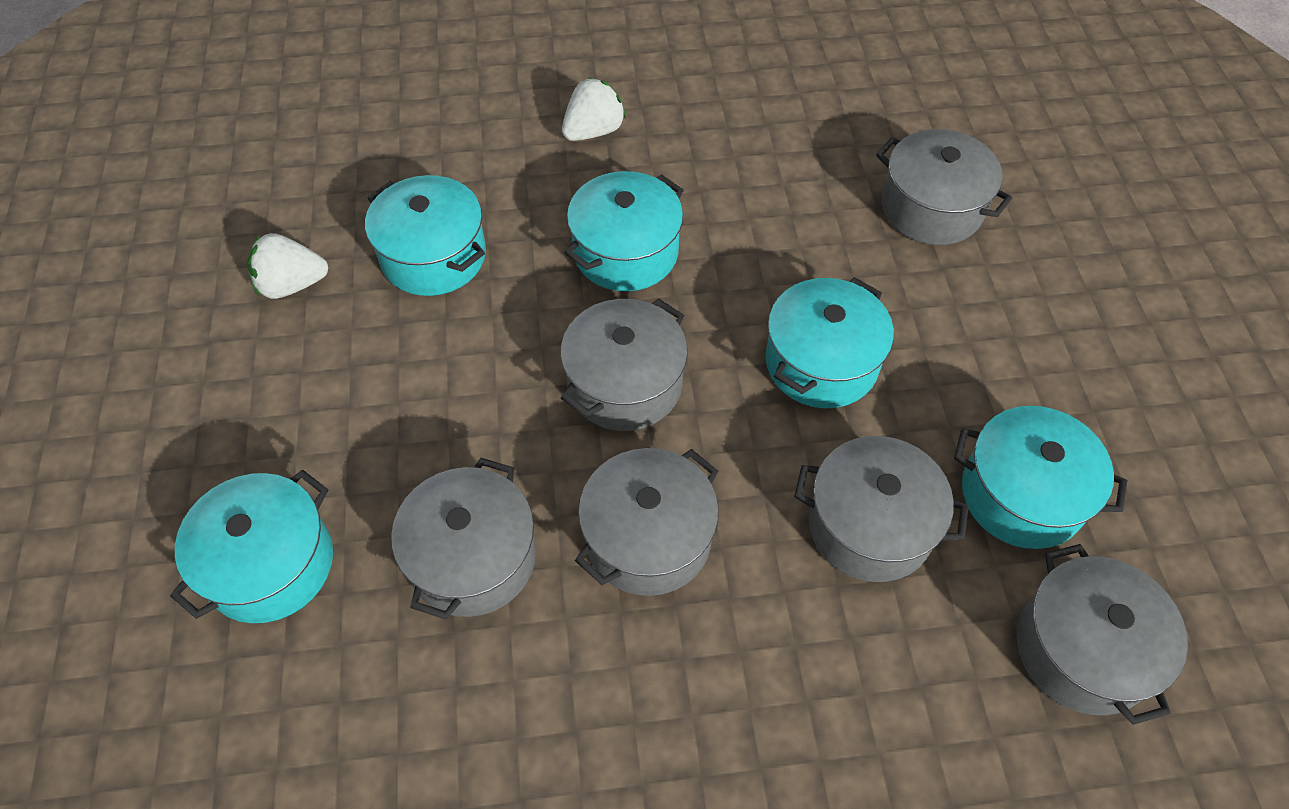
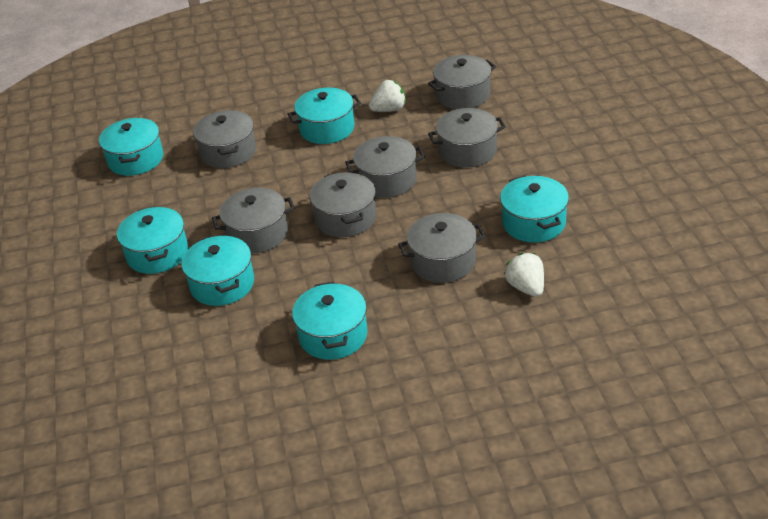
grey pot: 6 -> 7
turquoise pot: 5 -> 6

